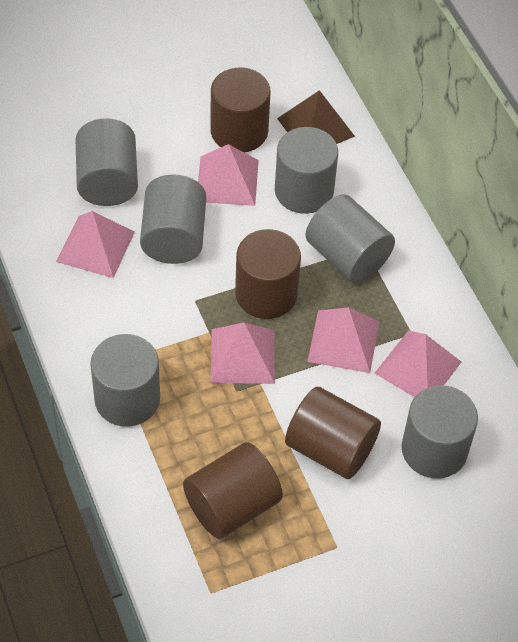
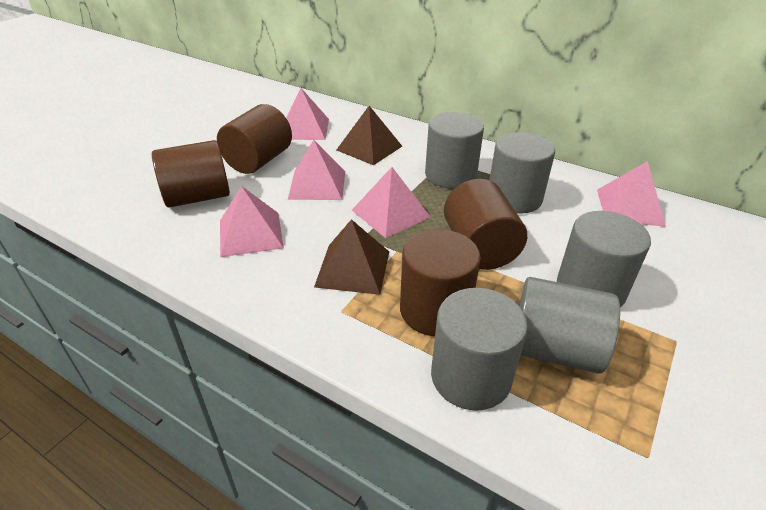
brown pyramid: 1 -> 2
grey cylinder: 6 -> 5

